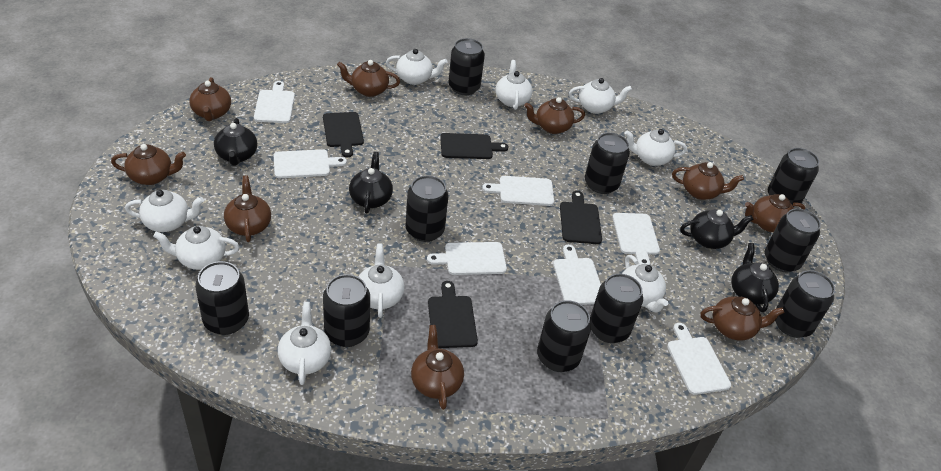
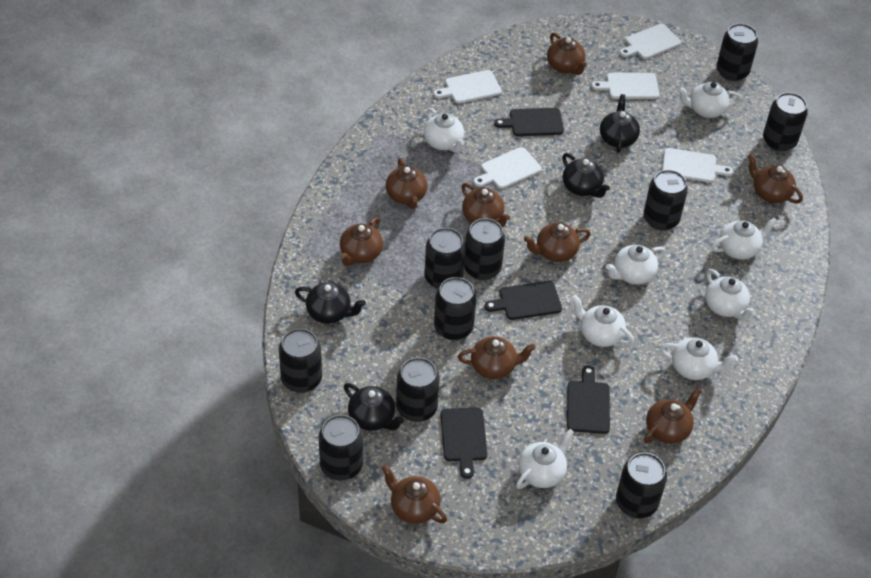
white cutting board: 7 -> 5
white teapot: 9 -> 8

